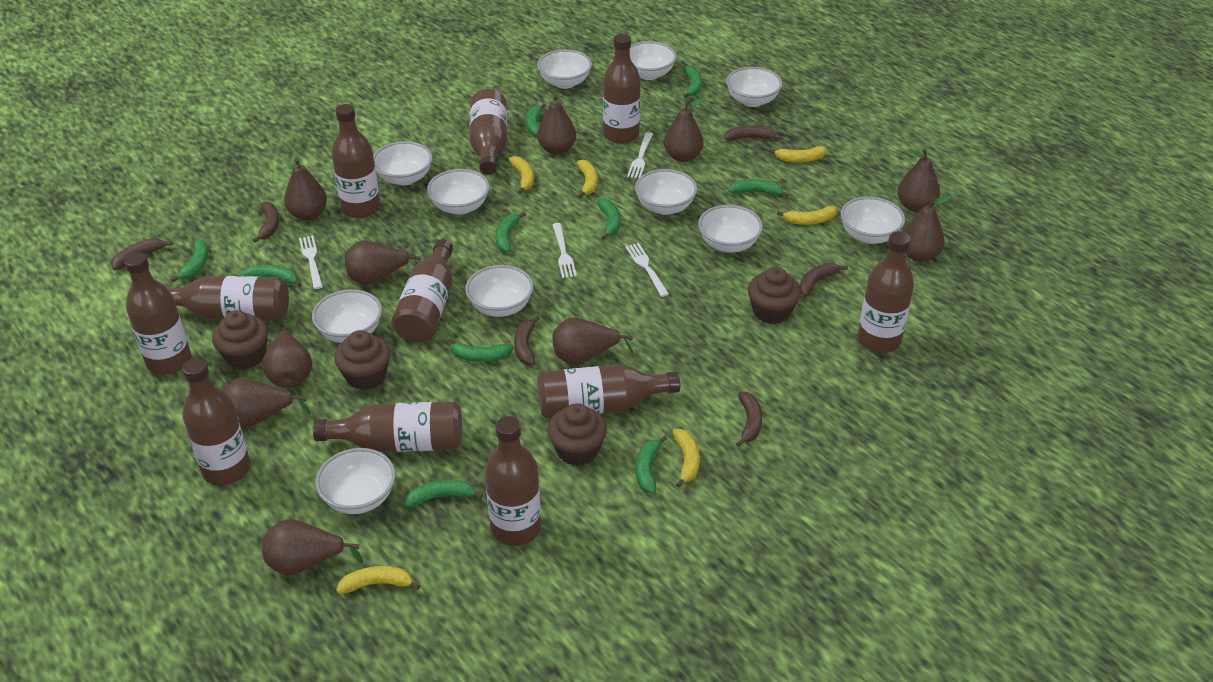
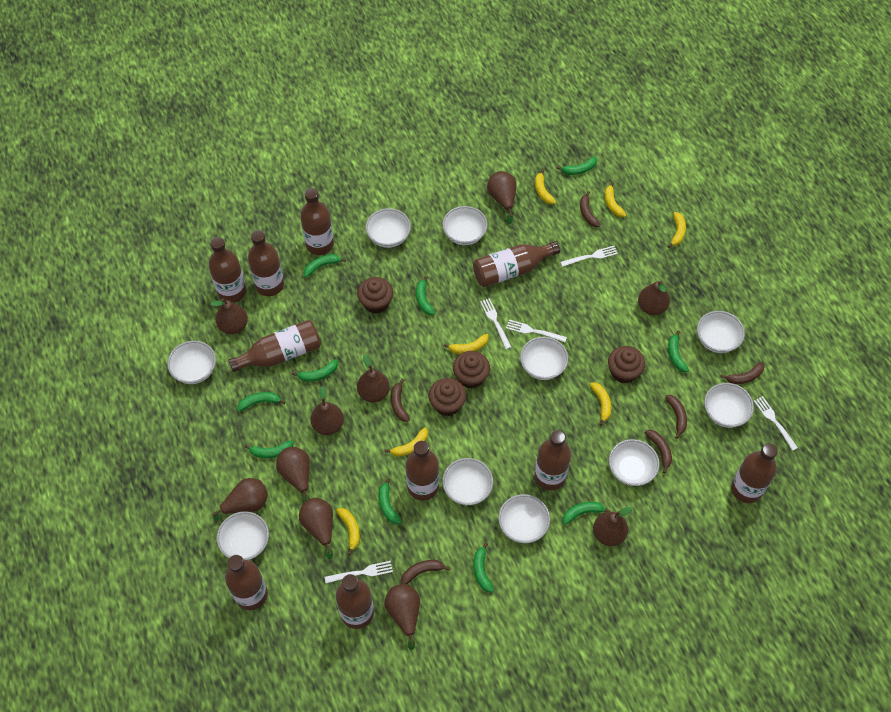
brown bottle: 11 -> 10
white bowl: 11 -> 10
white fork: 4 -> 5
yellow banana: 6 -> 7

